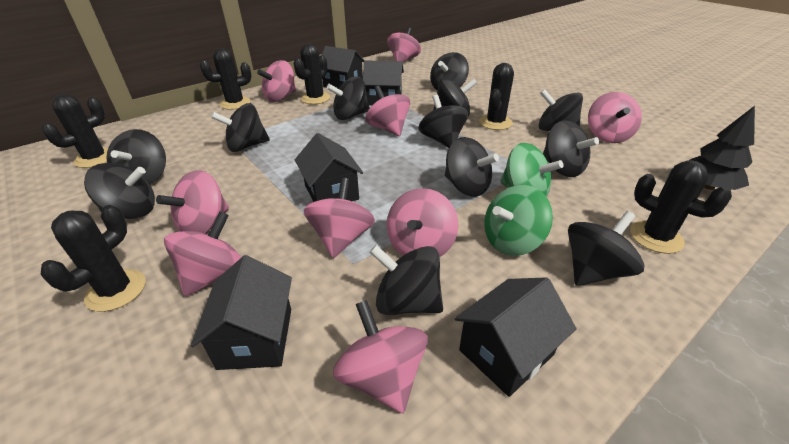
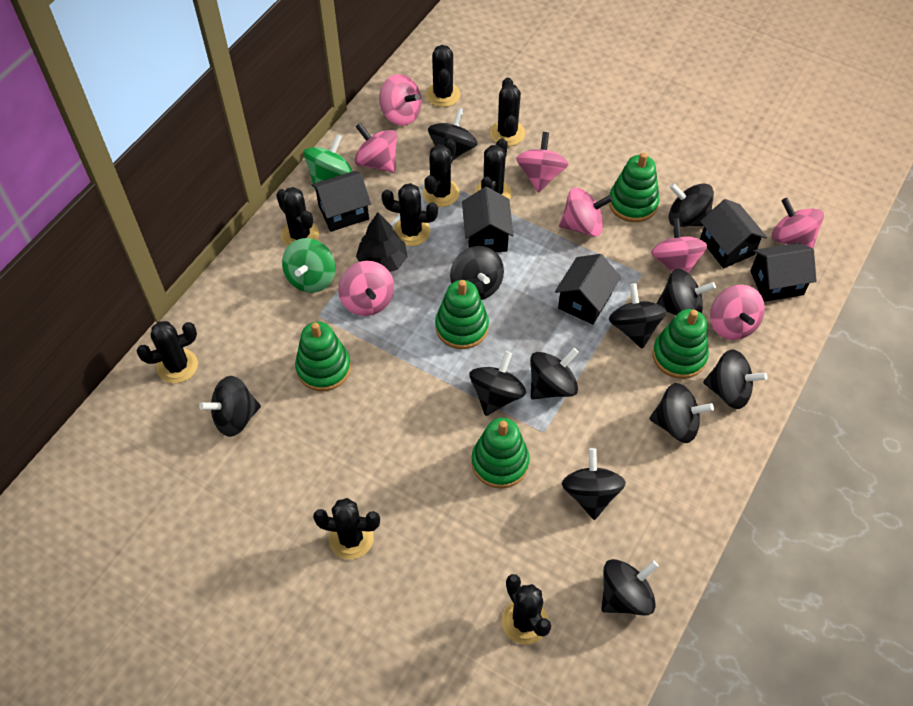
black cactus: 6 -> 9
green stacking toy: 0 -> 5
pink spinning top: 9 -> 8

